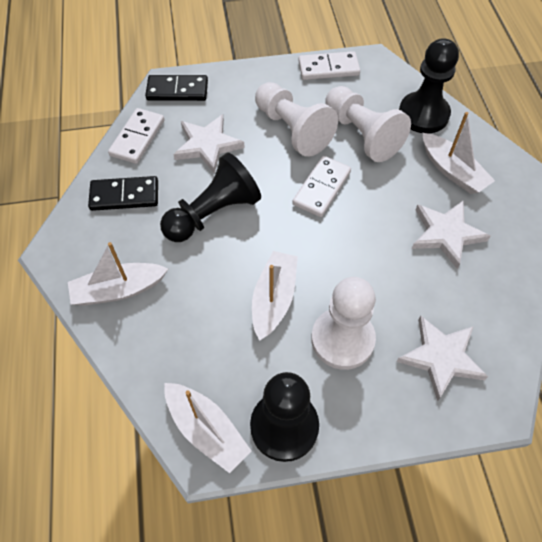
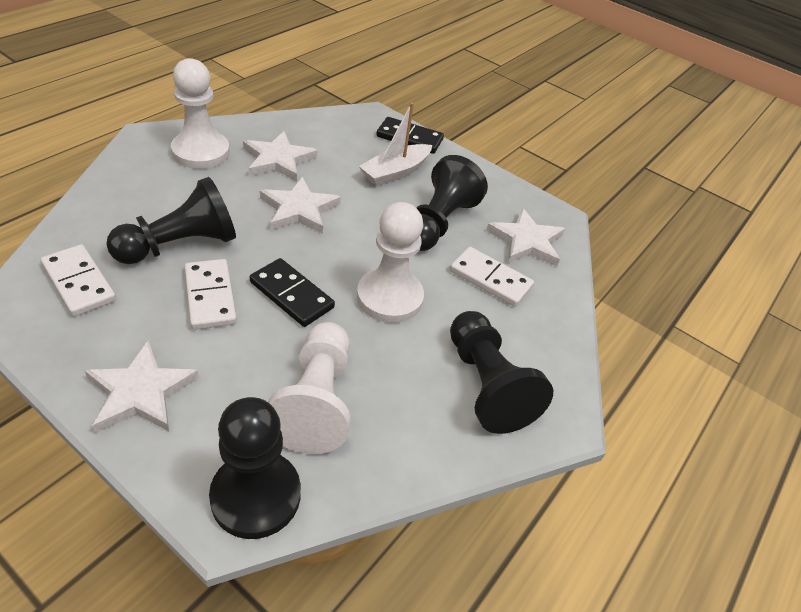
black pawn: 3 -> 4
white boat: 4 -> 1
white star: 3 -> 4

